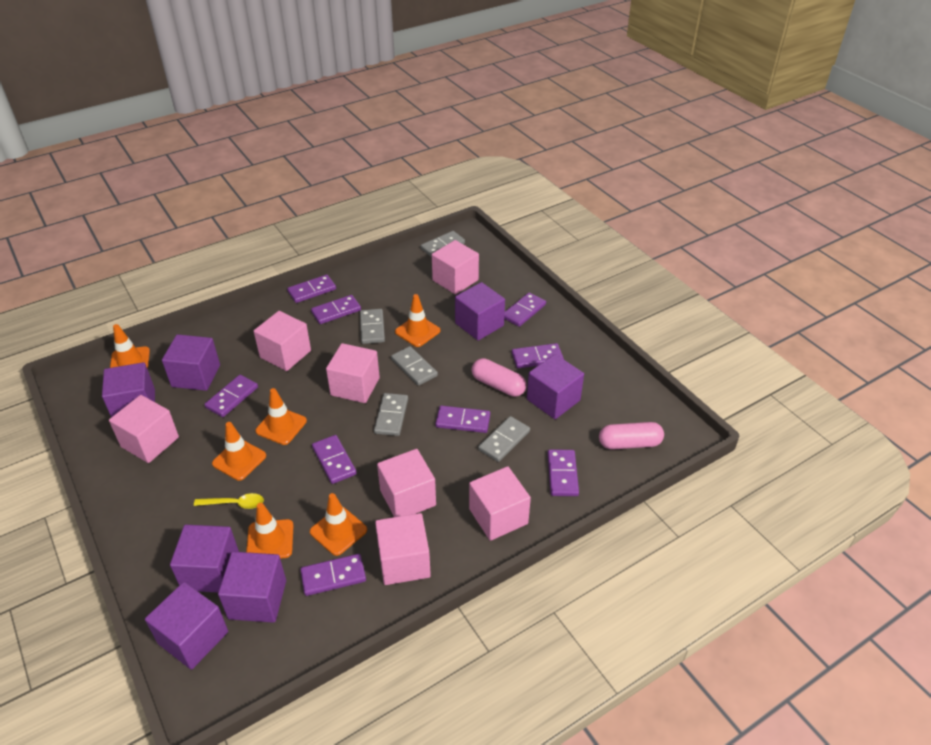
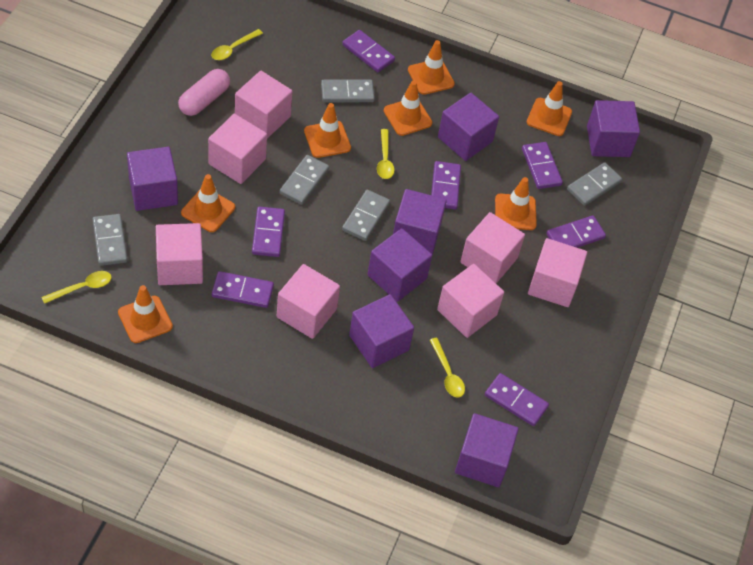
orange traffic cone: 6 -> 7
pink capsule: 2 -> 1
purple domino: 9 -> 7
yellow spoon: 1 -> 4

